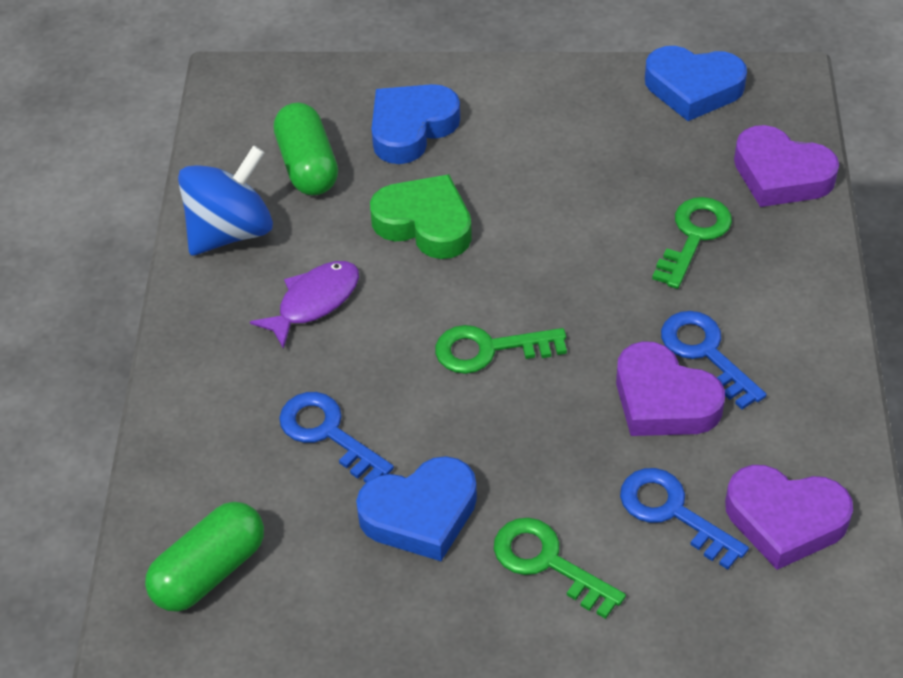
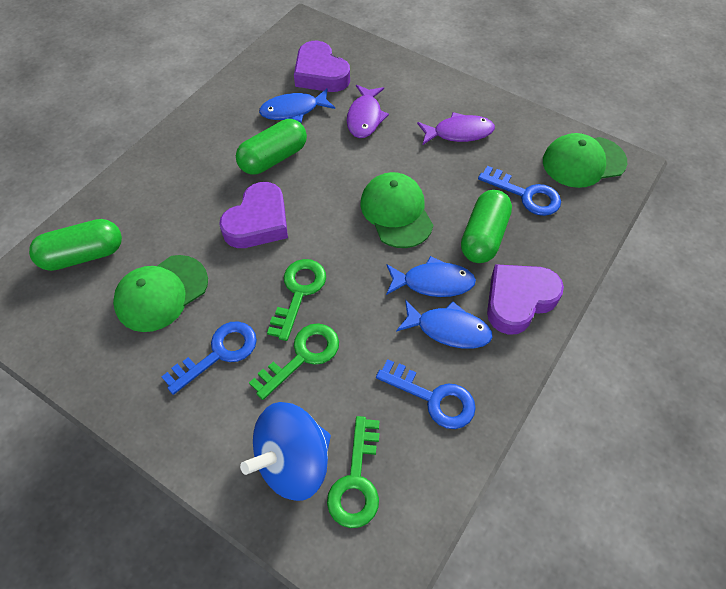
blue fish: 0 -> 3
blue heart: 3 -> 0
green cap: 0 -> 3
green capsule: 2 -> 3
green heart: 1 -> 0
purple fish: 1 -> 2

